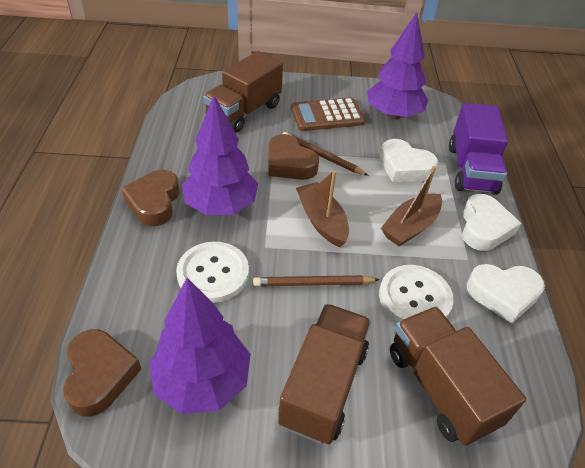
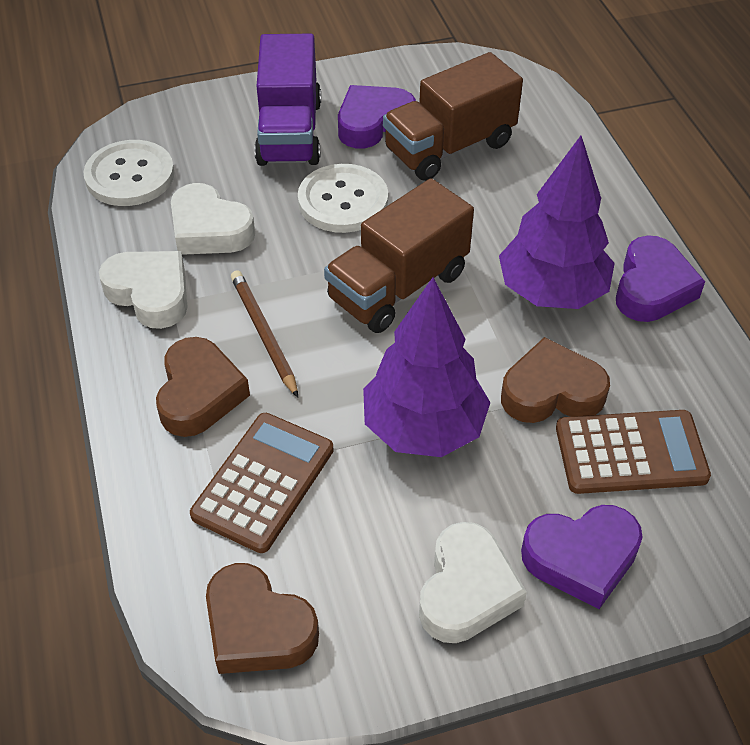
brown boat: 2 -> 0
brown calculator: 1 -> 2
brown pencil: 2 -> 1
brown truck: 3 -> 2
purple heart: 0 -> 3
purple tree: 3 -> 2

